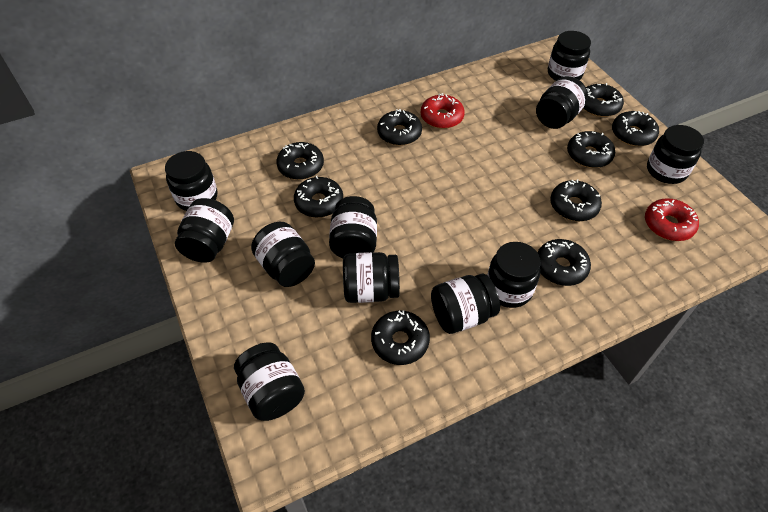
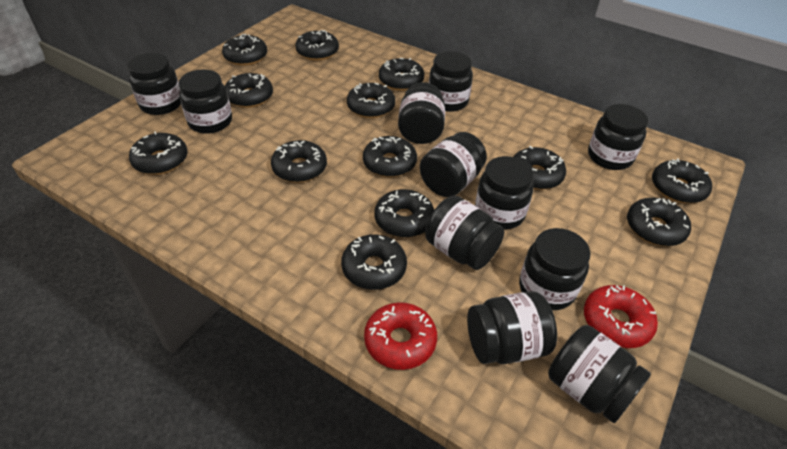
black donut: 9 -> 13

